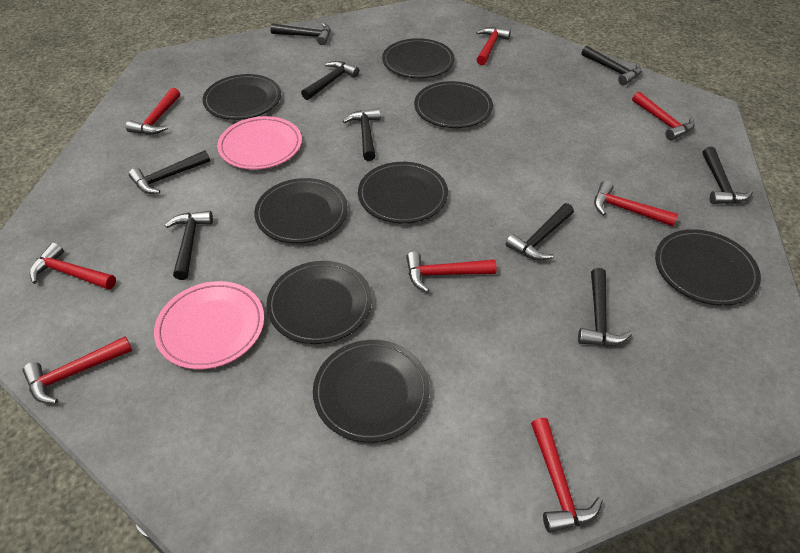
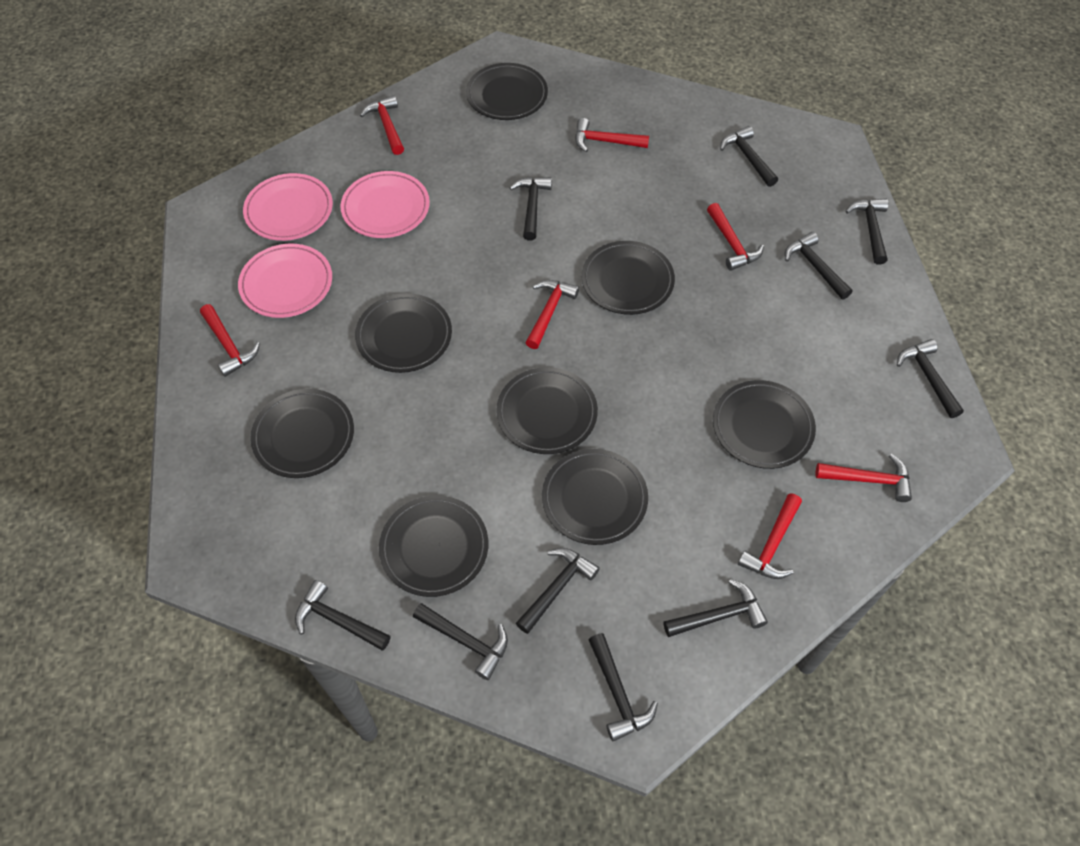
black hammer: 9 -> 10
pink plate: 2 -> 3
red hammer: 8 -> 7

